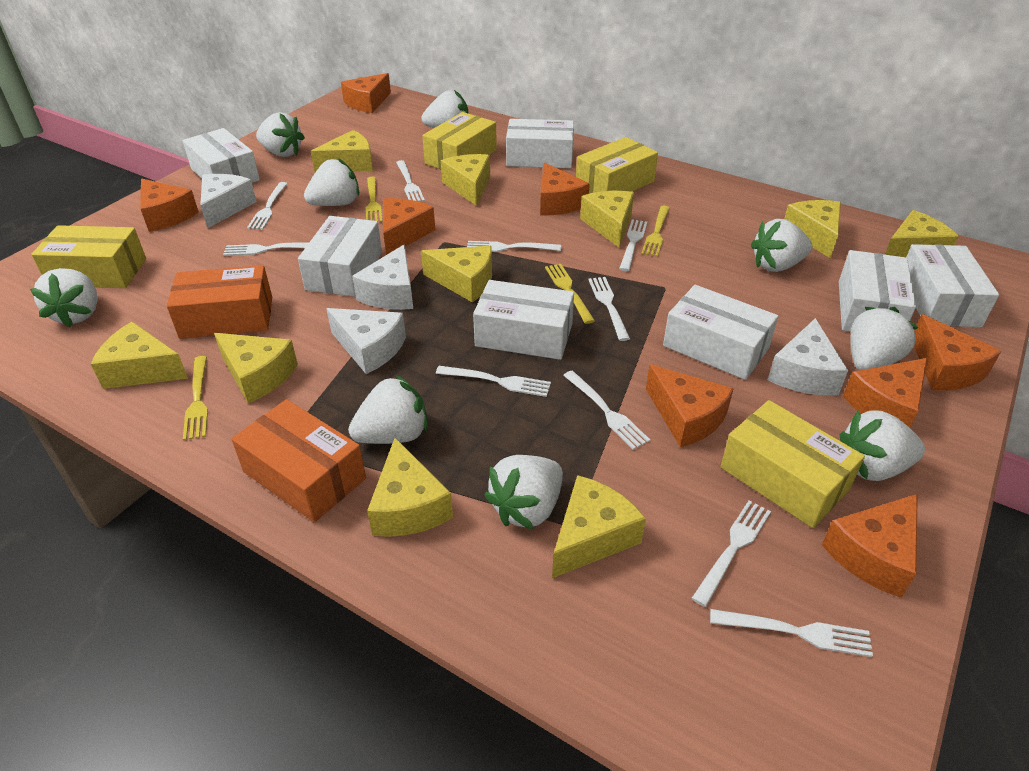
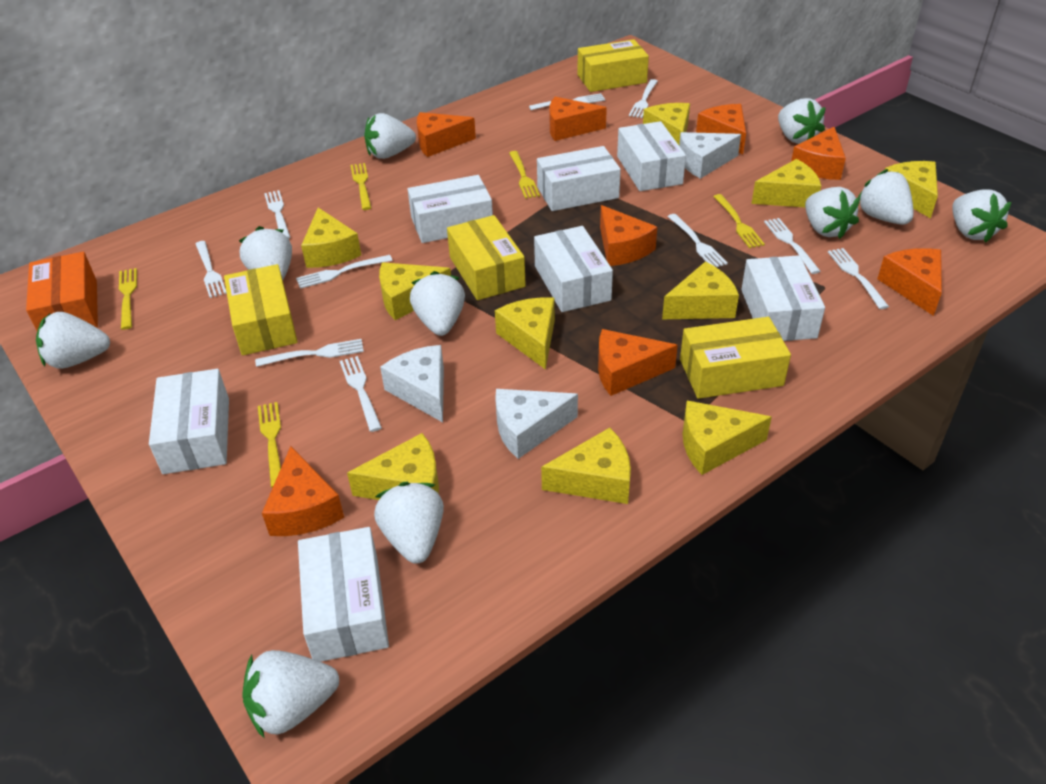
orange box: 2 -> 1
white cheese: 4 -> 3
white strawberry: 9 -> 10
yellow fork: 4 -> 5

